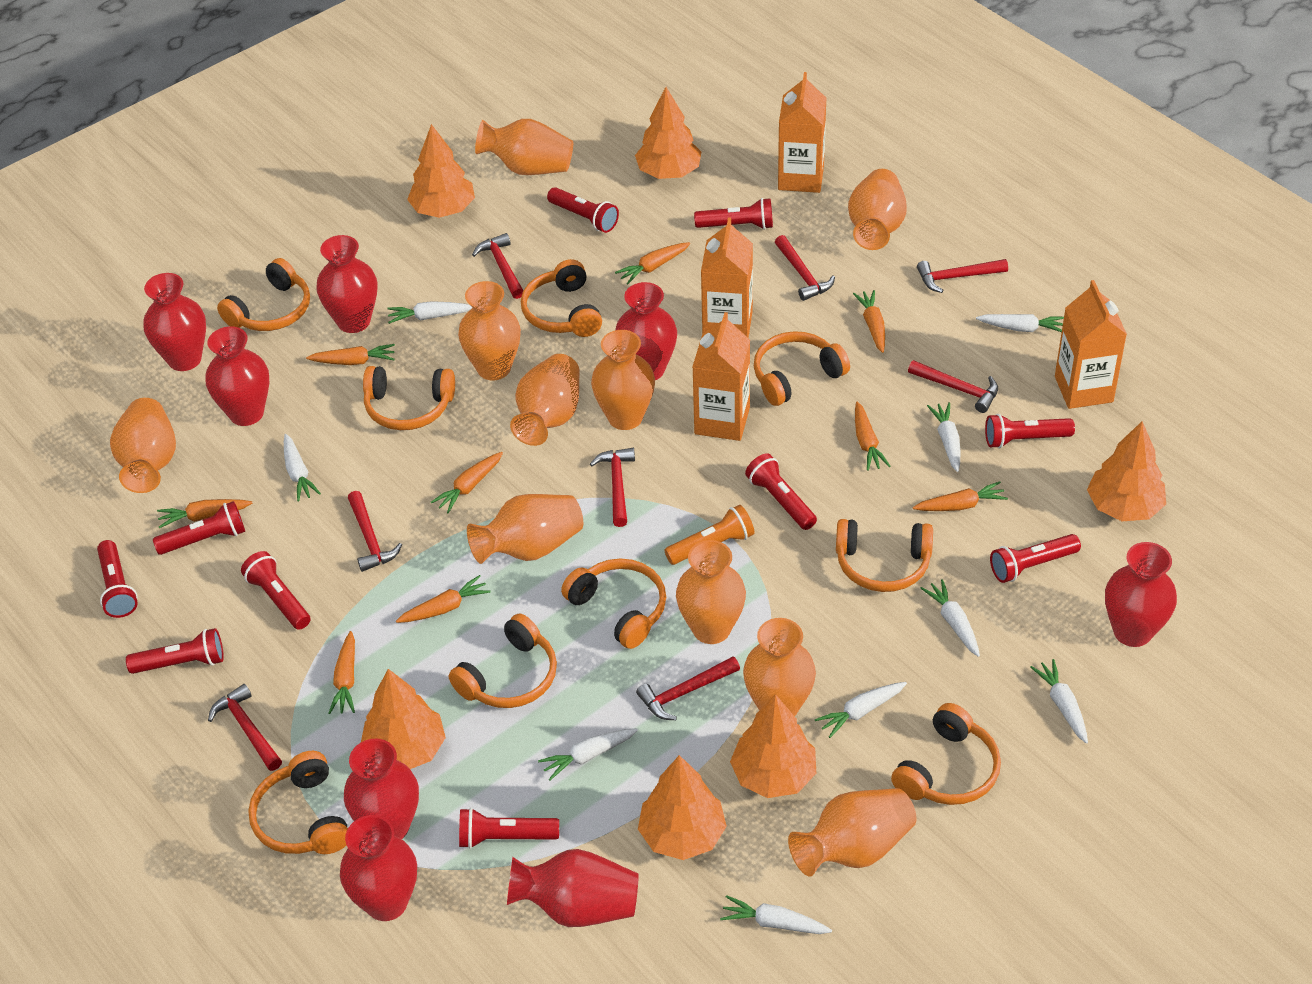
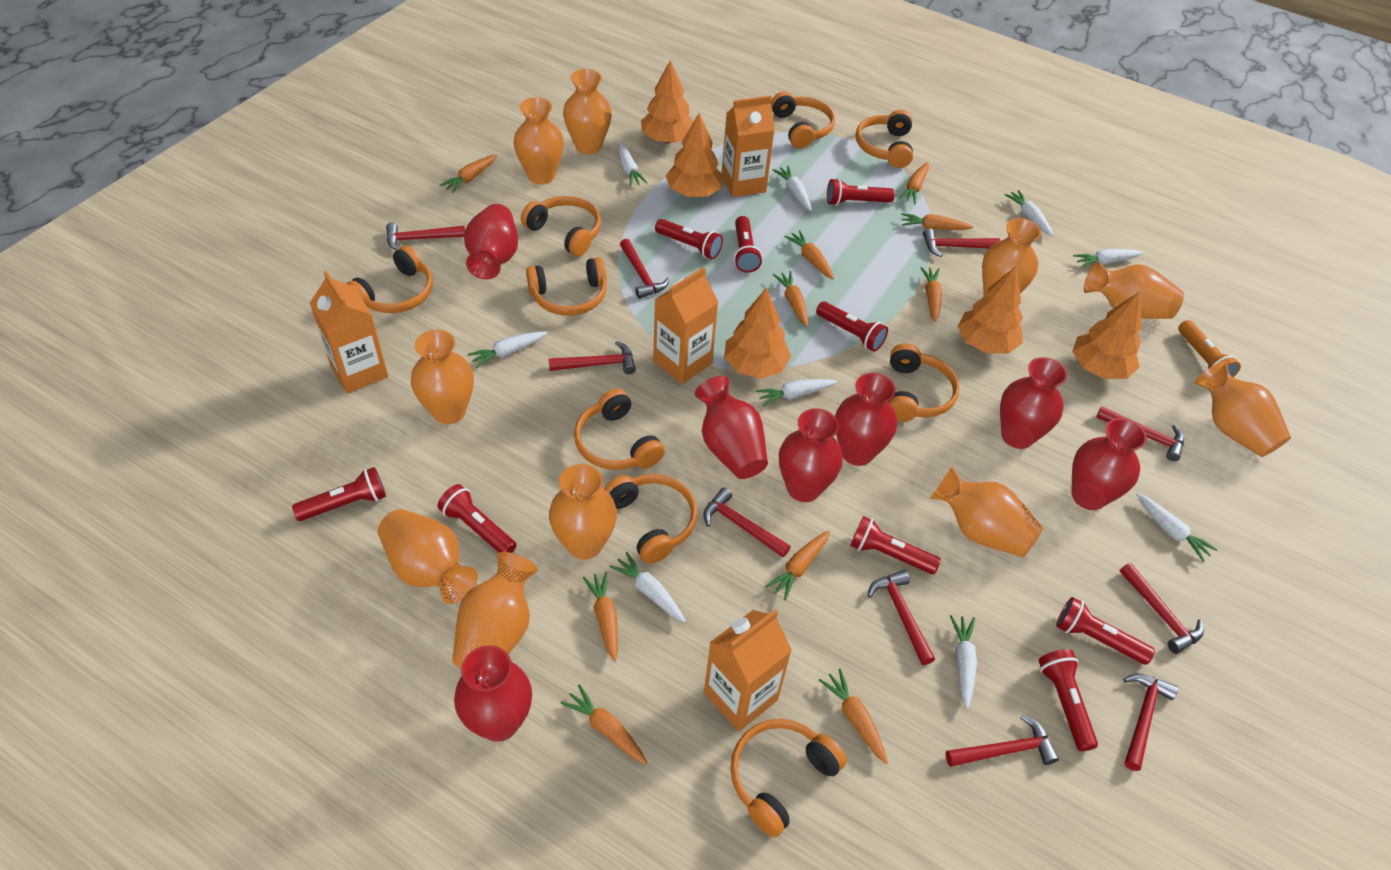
orange carrot: 9 -> 10
orange tree: 6 -> 5
red flashlight: 10 -> 9
red hammer: 8 -> 10
red vase: 8 -> 7

